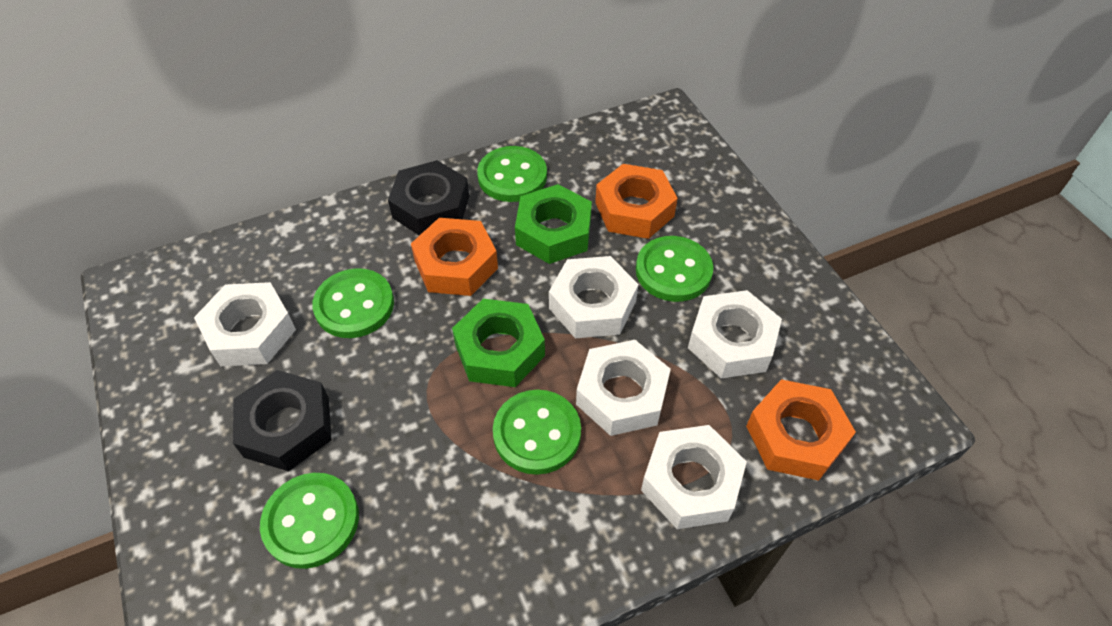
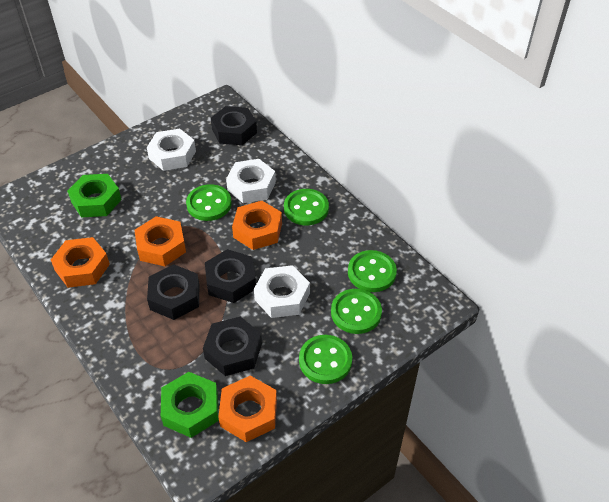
black nut: 2 -> 4
orange nut: 3 -> 4
white nut: 5 -> 3

